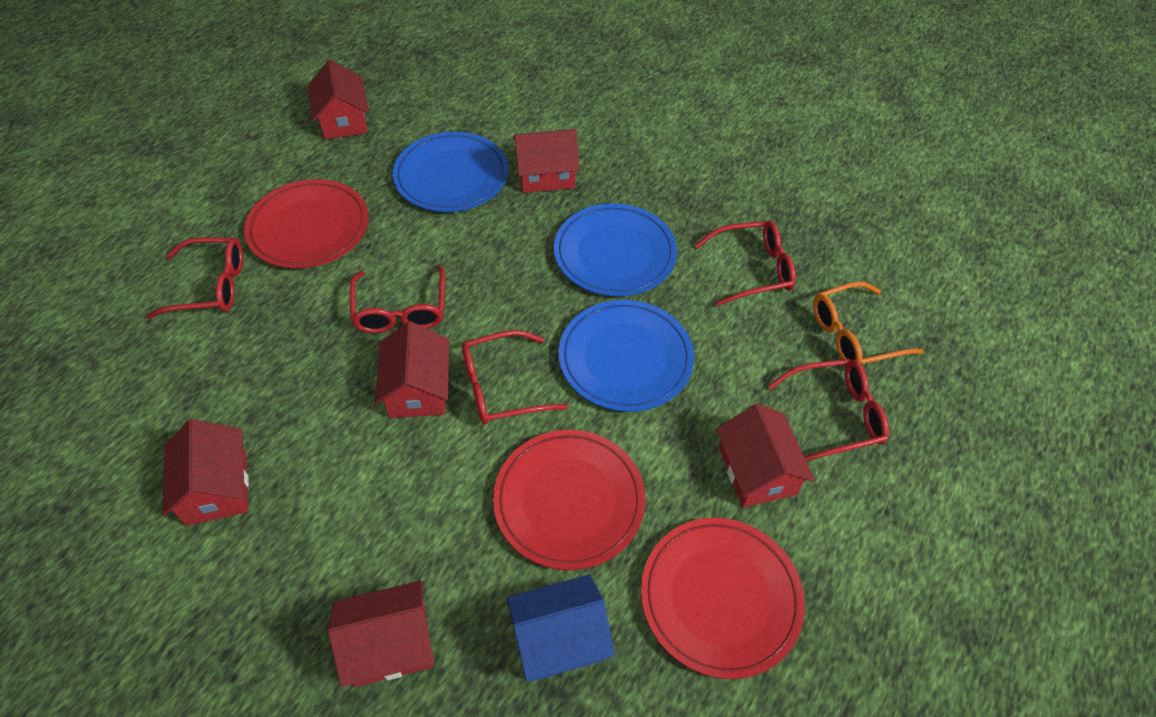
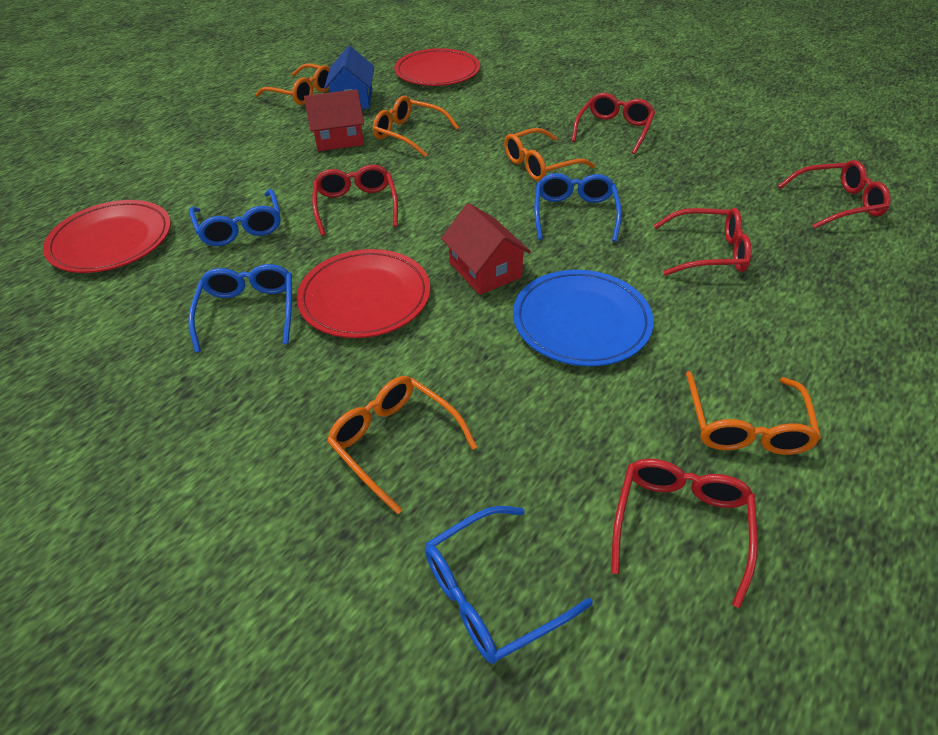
blue glasses: 0 -> 4
blue plate: 3 -> 1
orange glasses: 1 -> 5
red house: 6 -> 2

